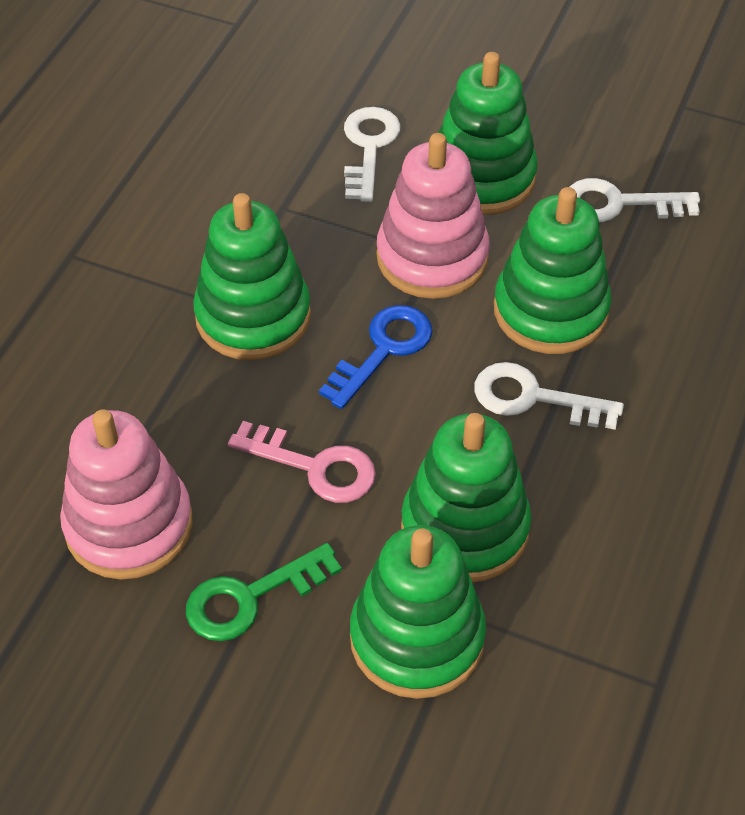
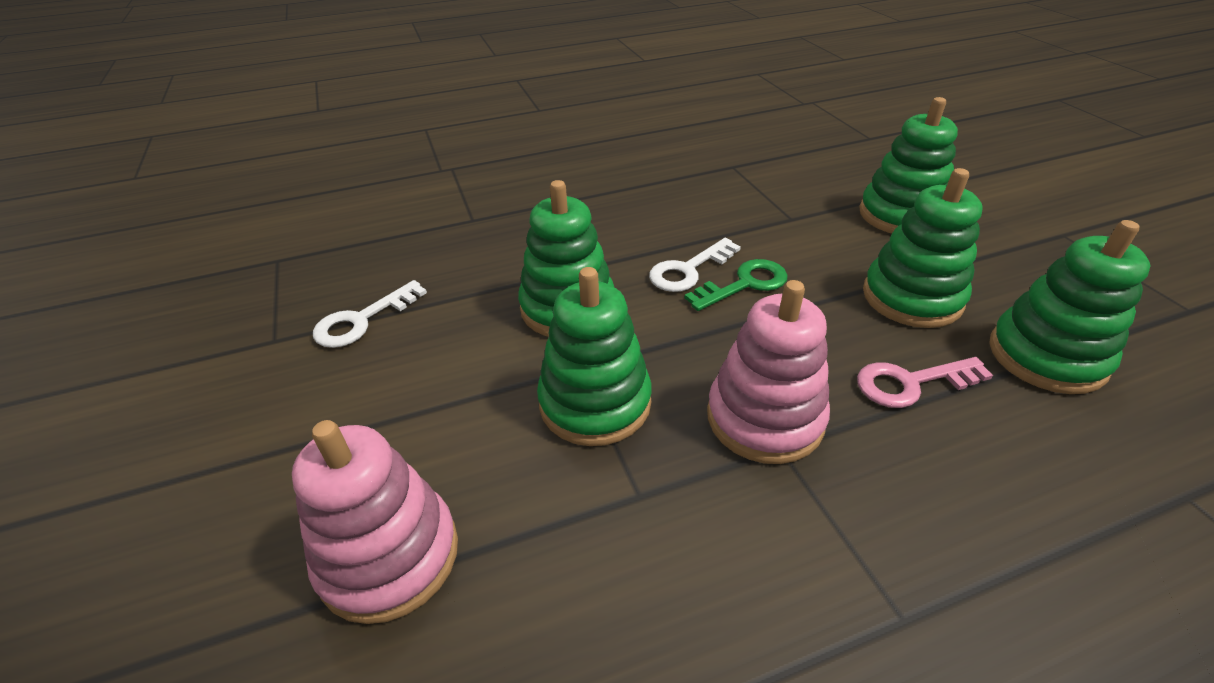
blue key: 1 -> 0
white key: 3 -> 2

